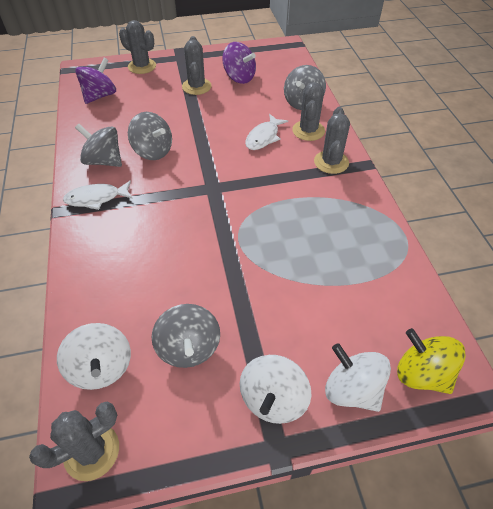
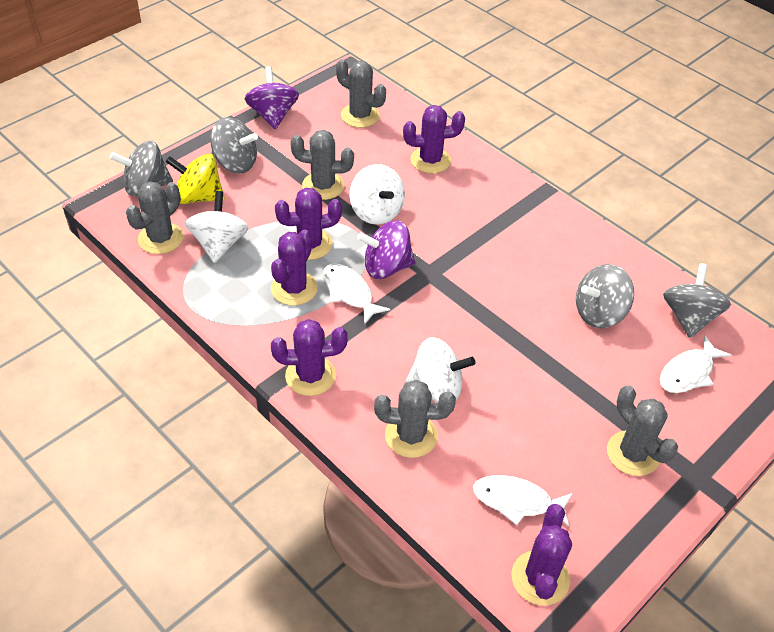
purple cactus: 0 -> 5
white fish: 2 -> 3

